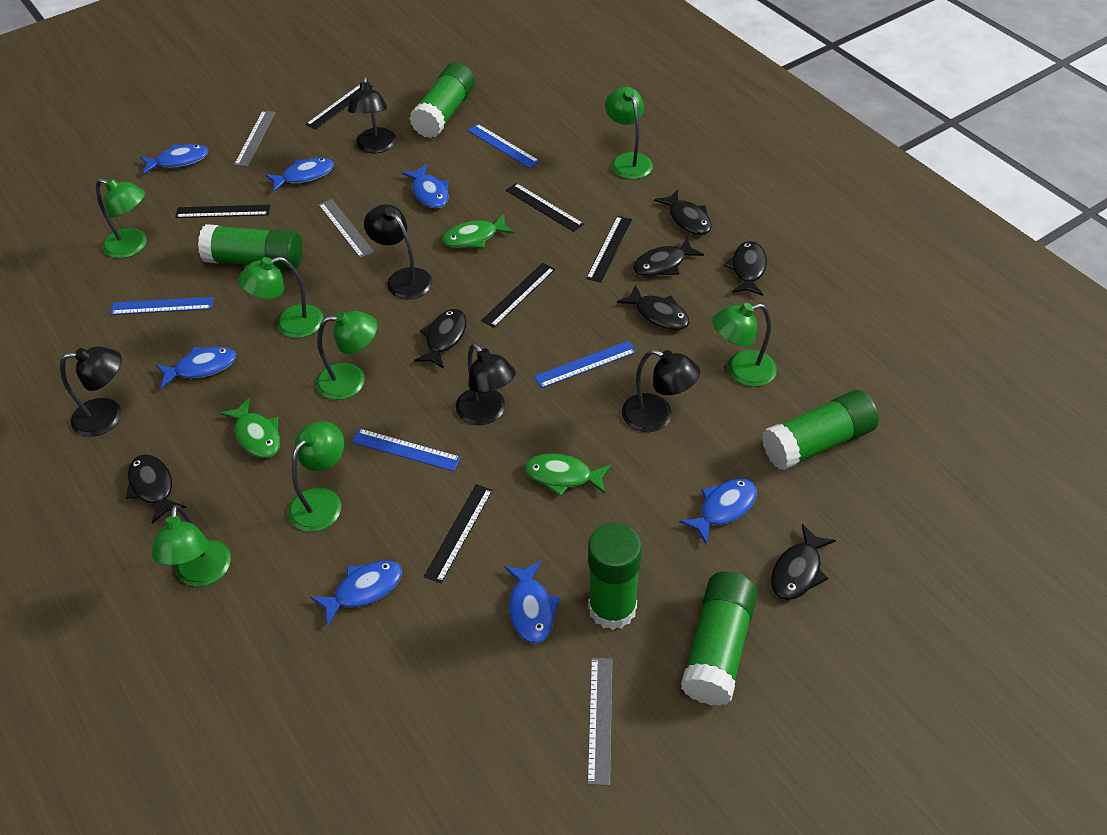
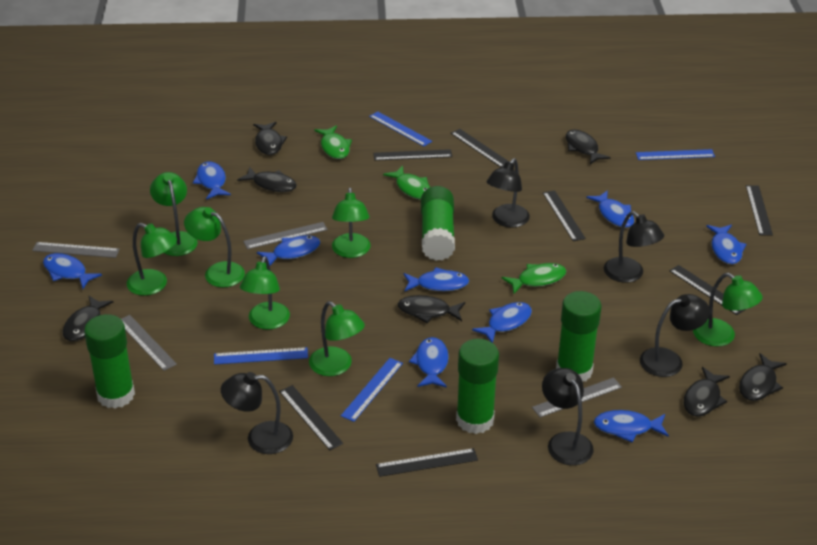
black ruler: 6 -> 7
blue fish: 7 -> 9
green glue stick: 5 -> 4
grey ruler: 3 -> 4

